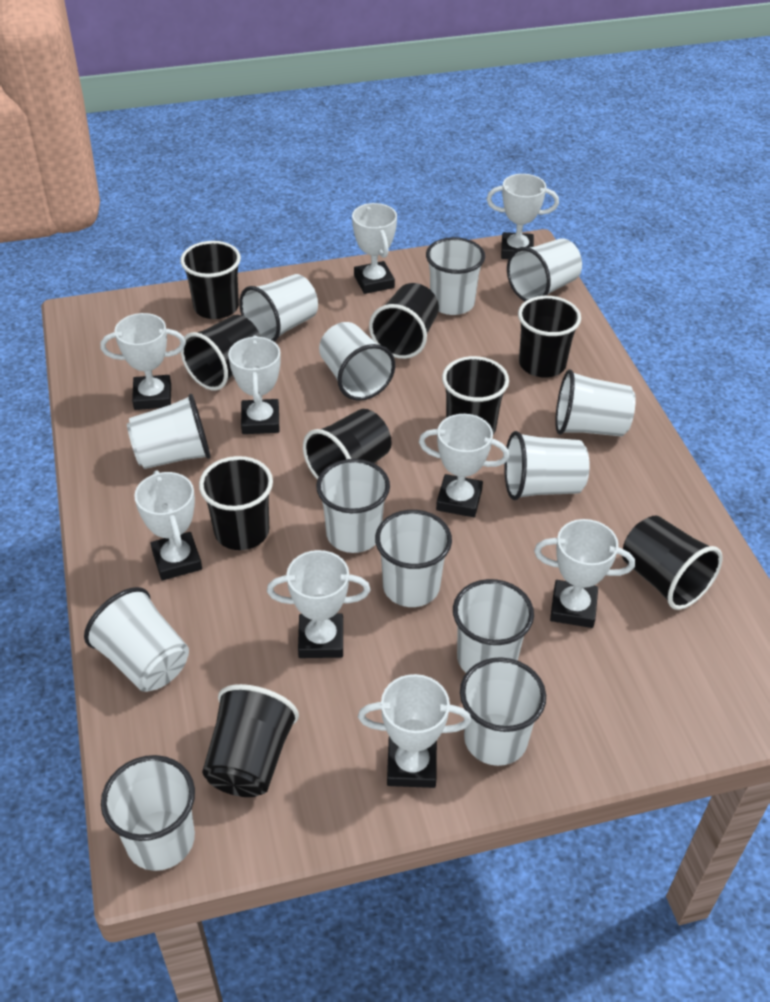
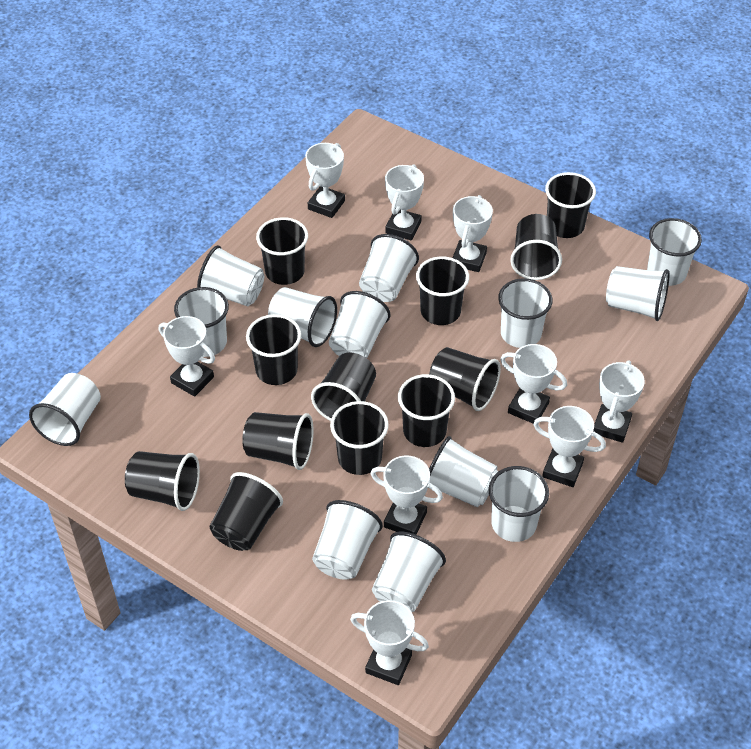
black cup: 9 -> 12

